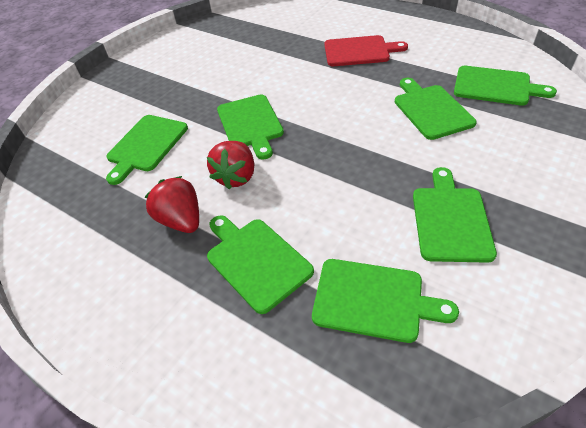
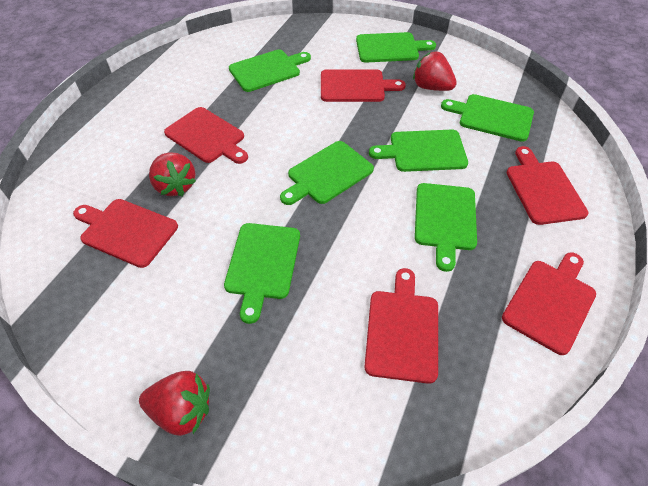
red cutting board: 1 -> 6
red strawberry: 2 -> 3

